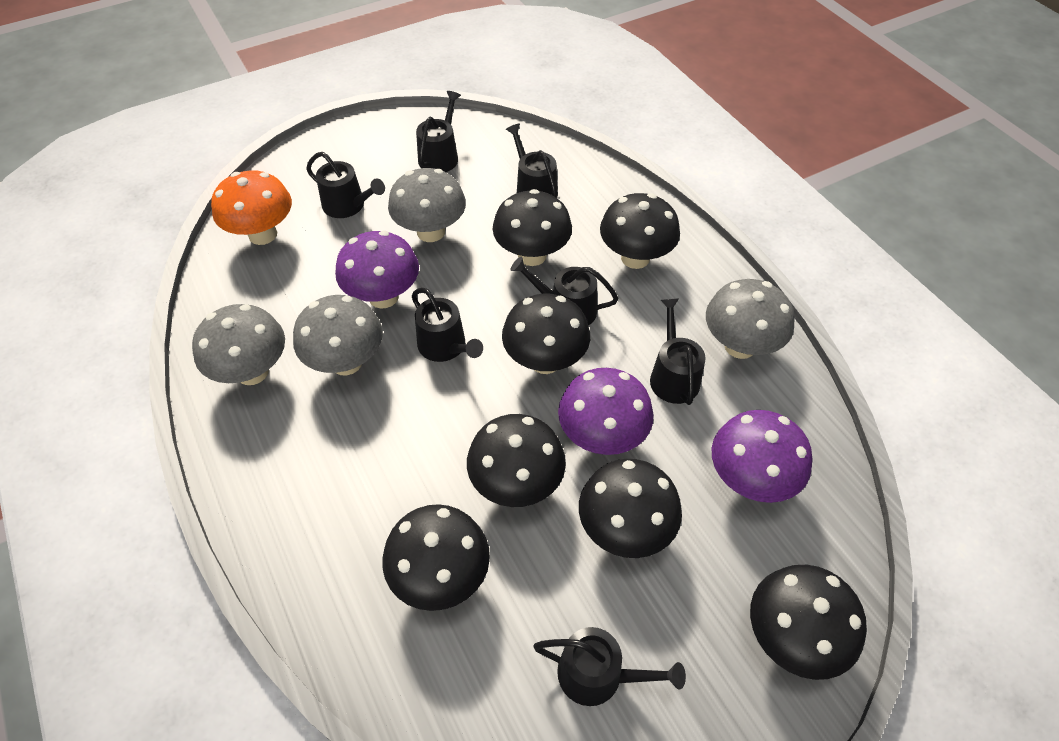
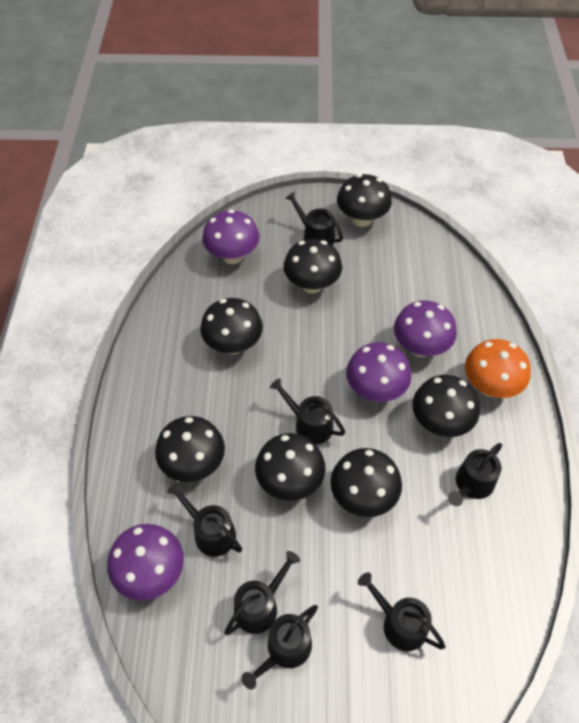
grey mushroom: 4 -> 0
purple mushroom: 3 -> 4

